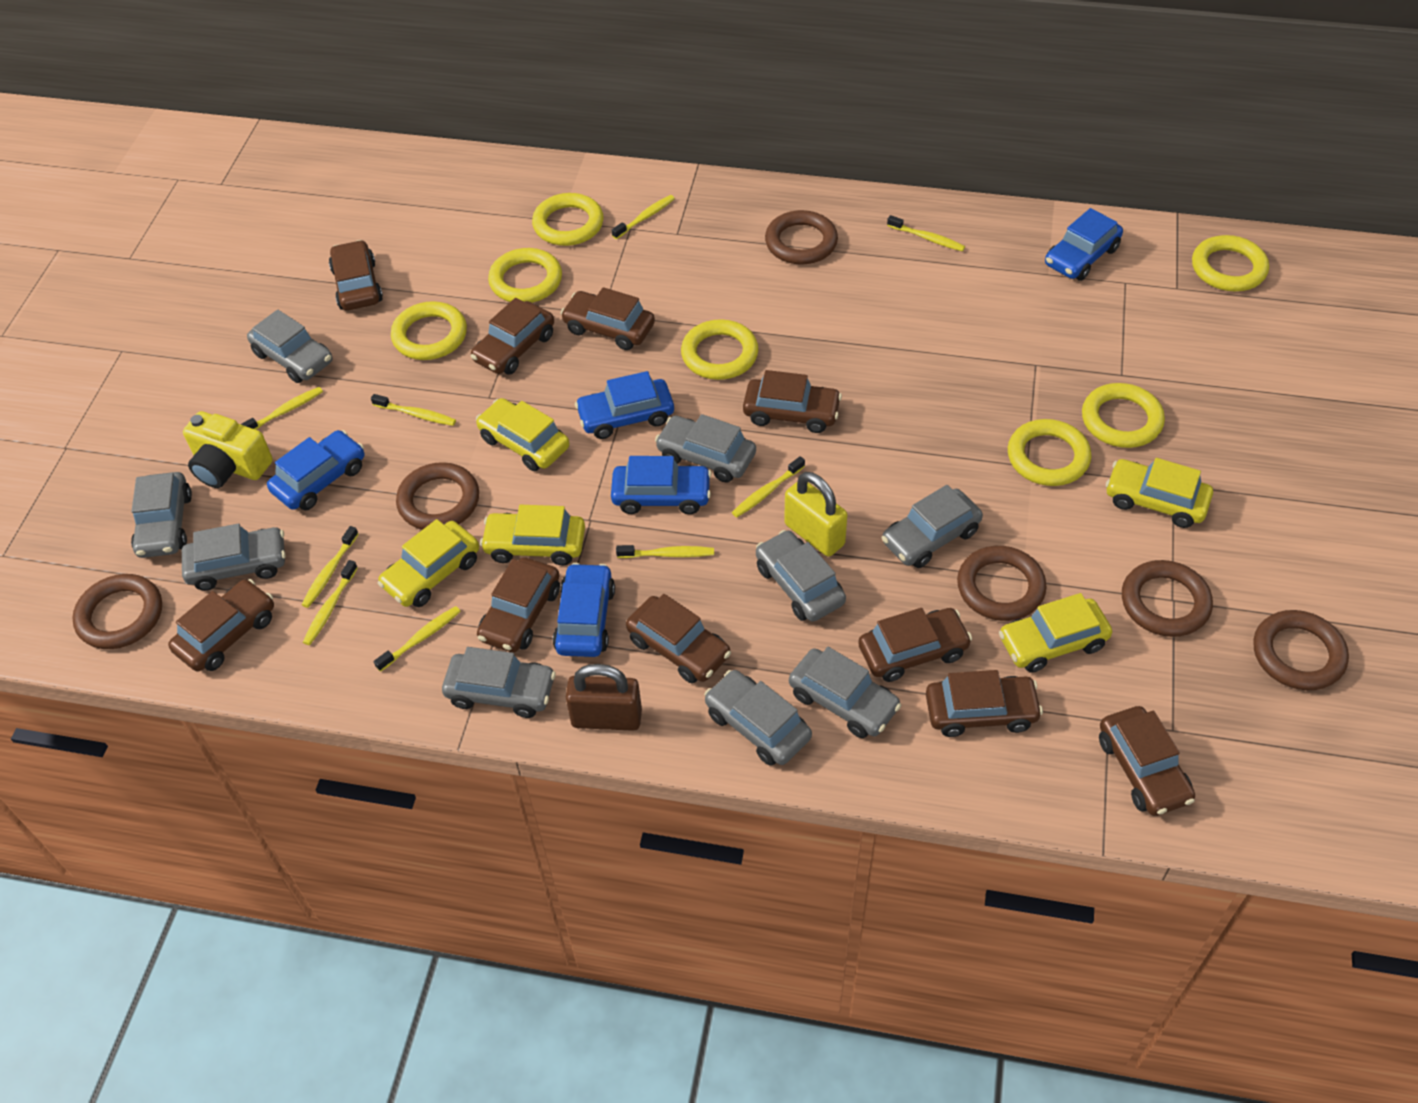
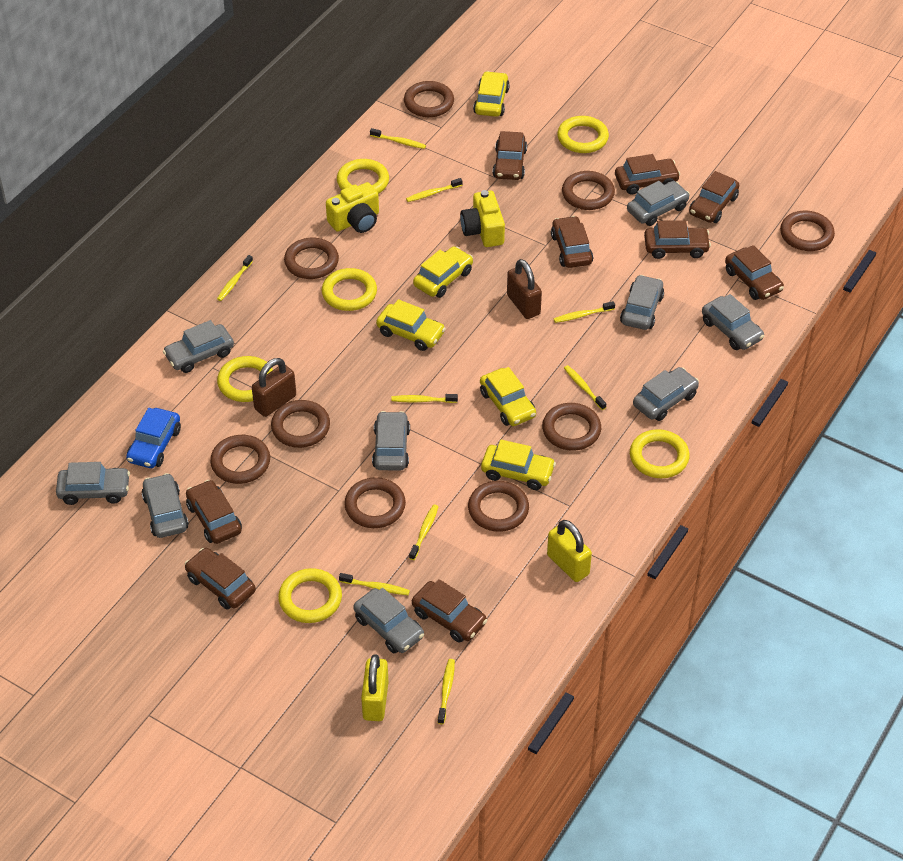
blue car: 5 -> 1
brown car: 10 -> 9
brown padlock: 1 -> 2
brown ring: 6 -> 9
yellow camera: 1 -> 2
yellow padlock: 1 -> 2
yellow ring: 7 -> 6

